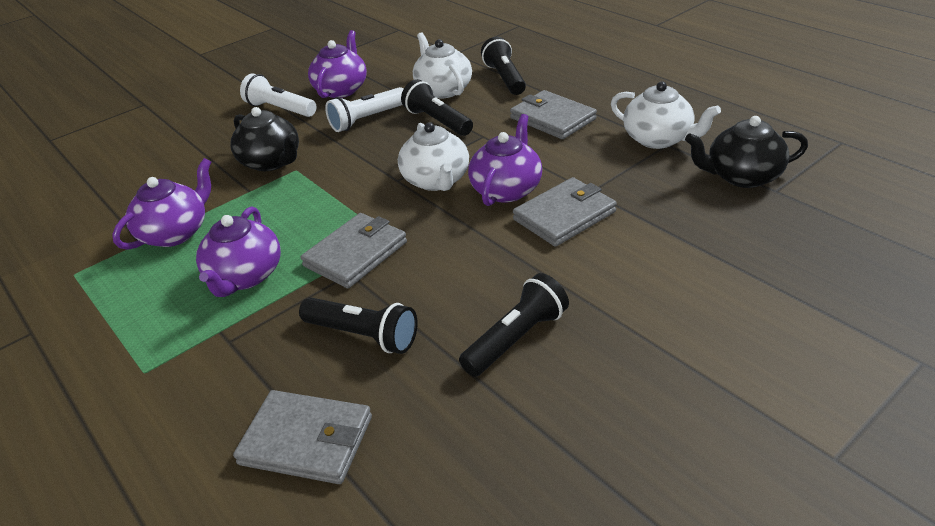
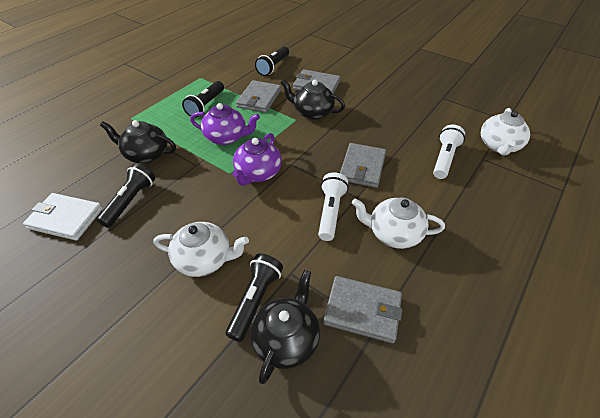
black teapot: 2 -> 3
purple teapot: 4 -> 2
white wallet: 0 -> 1

